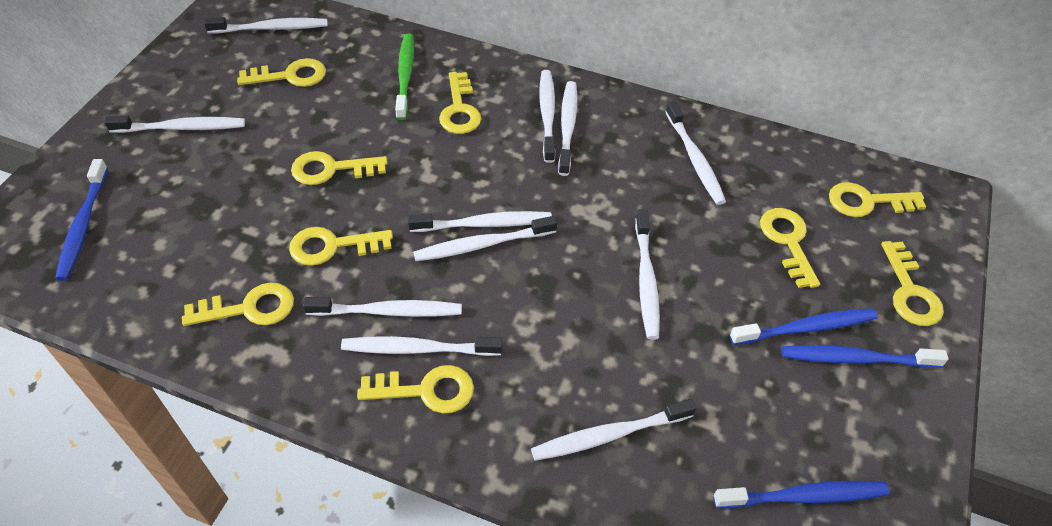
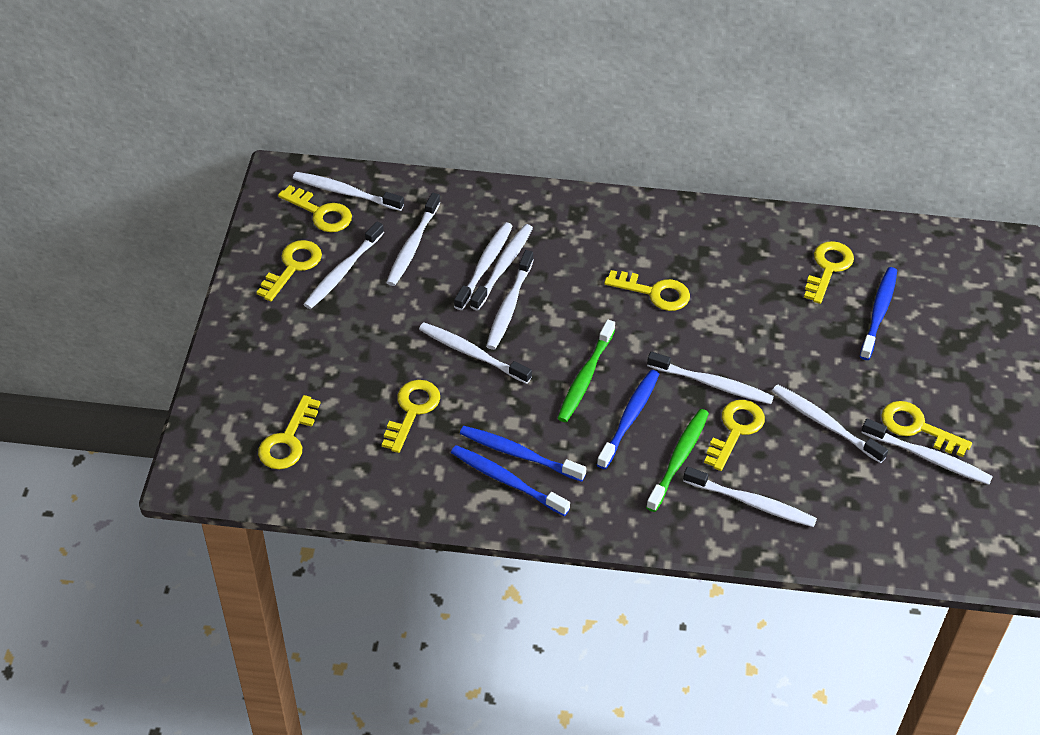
green toothbrush: 1 -> 2
yellow key: 9 -> 8

